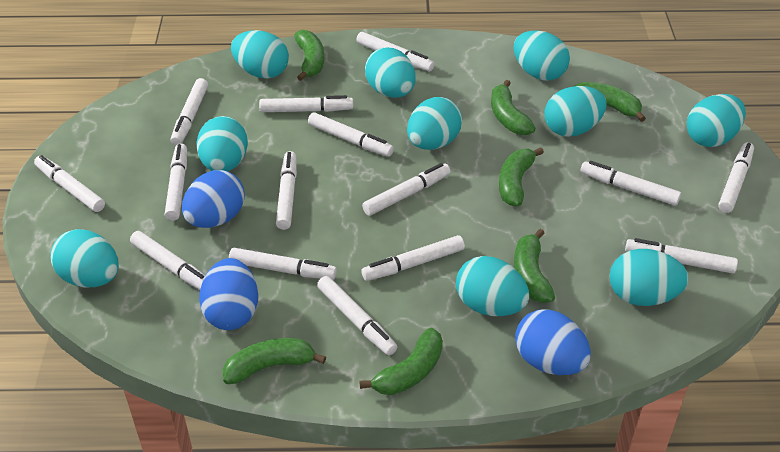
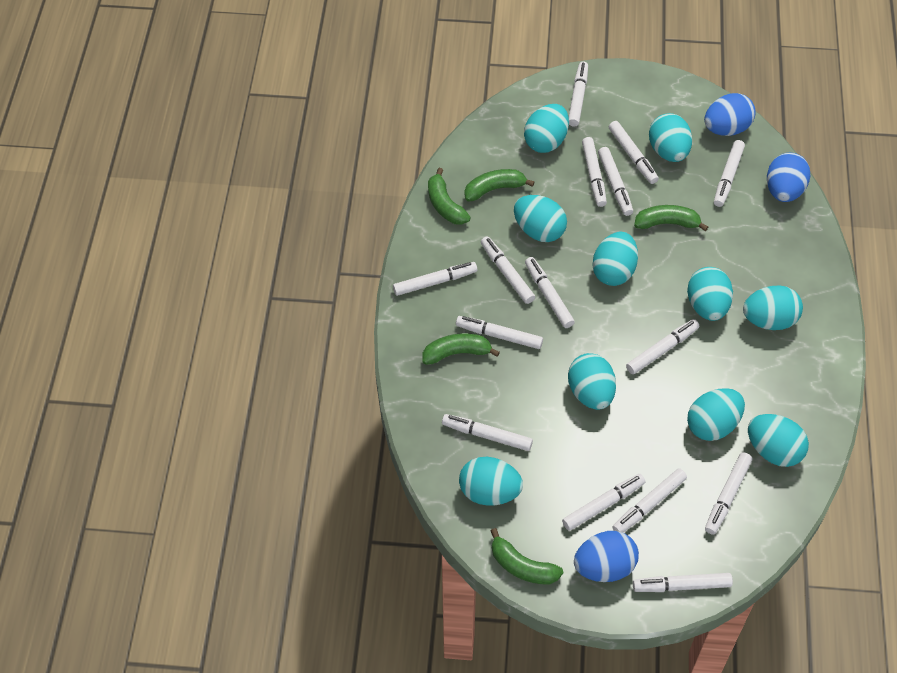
green banana: 7 -> 5

